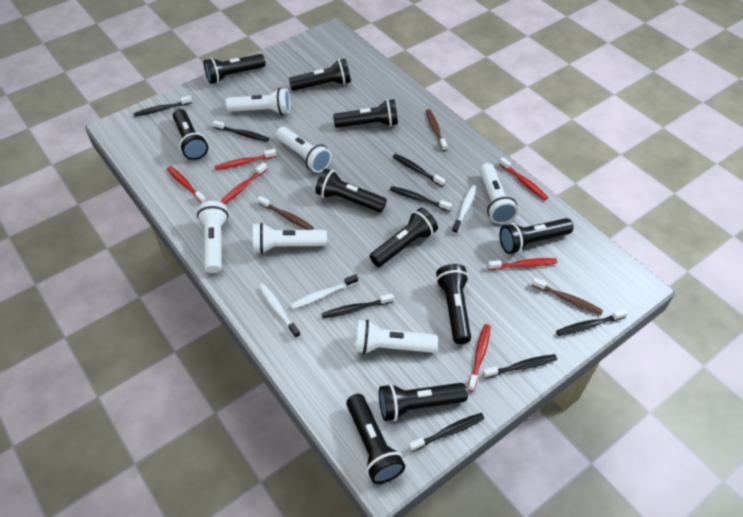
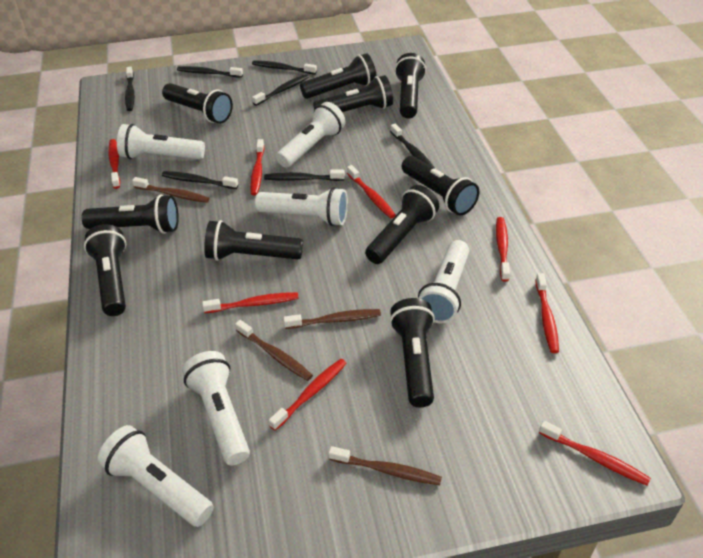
black toothbrush: 8 -> 7
brown toothbrush: 3 -> 4
red toothbrush: 6 -> 8
white toothbrush: 3 -> 0

